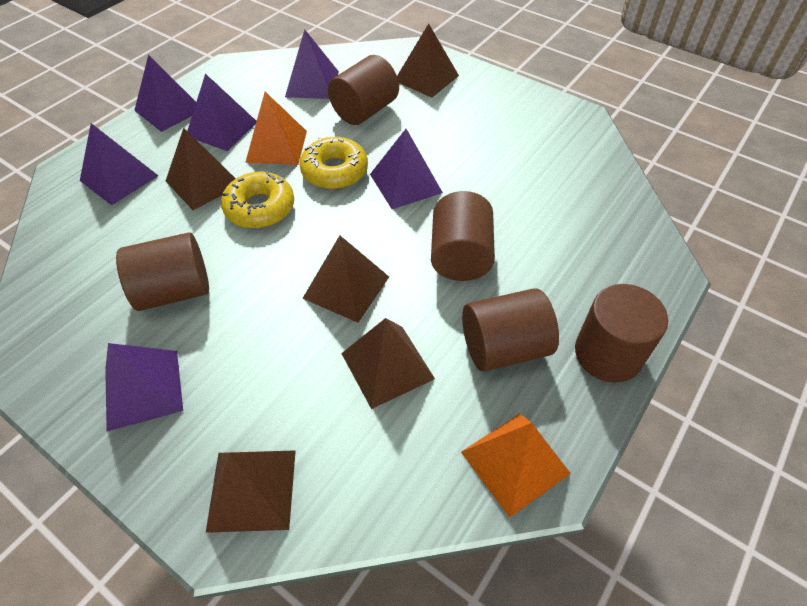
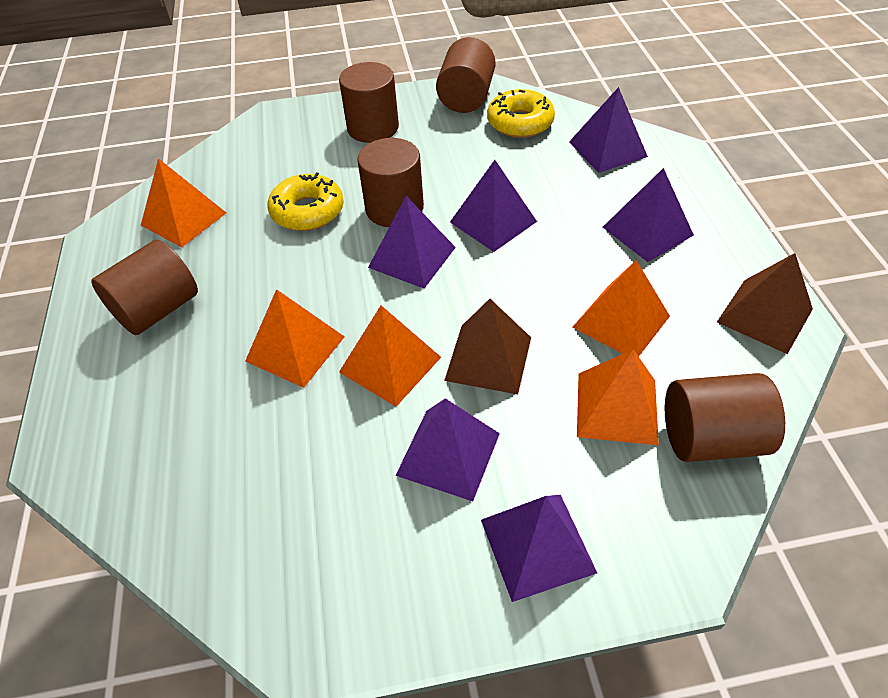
brown pyramid: 5 -> 2
orange pyramid: 2 -> 5

